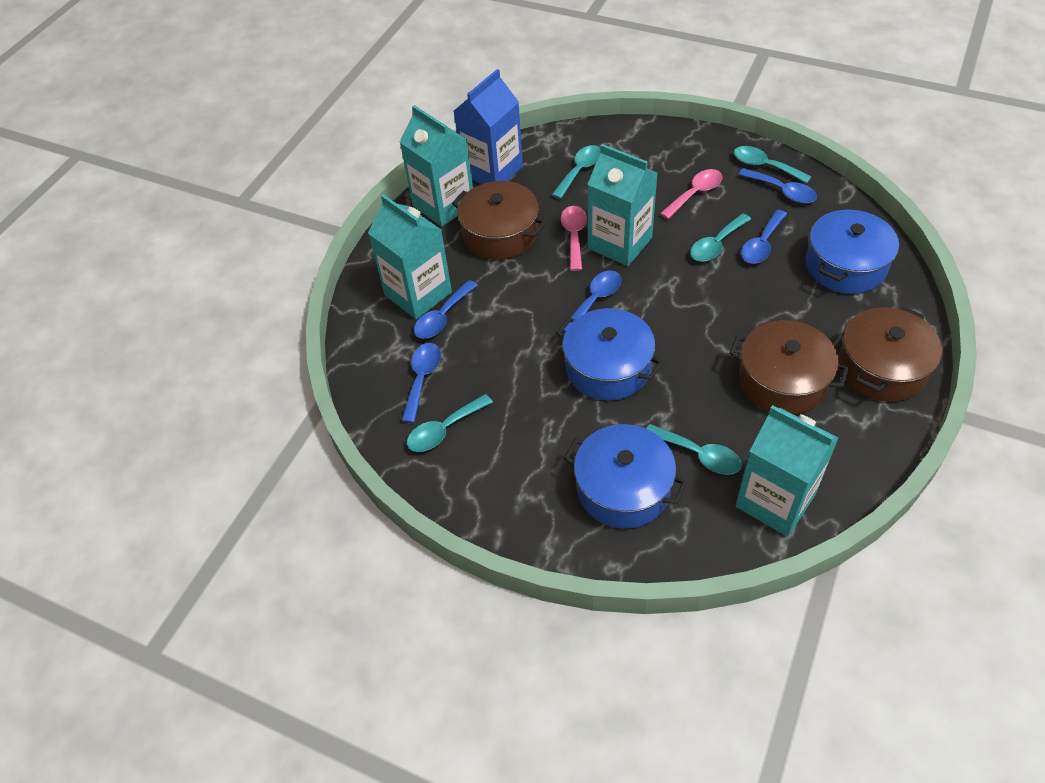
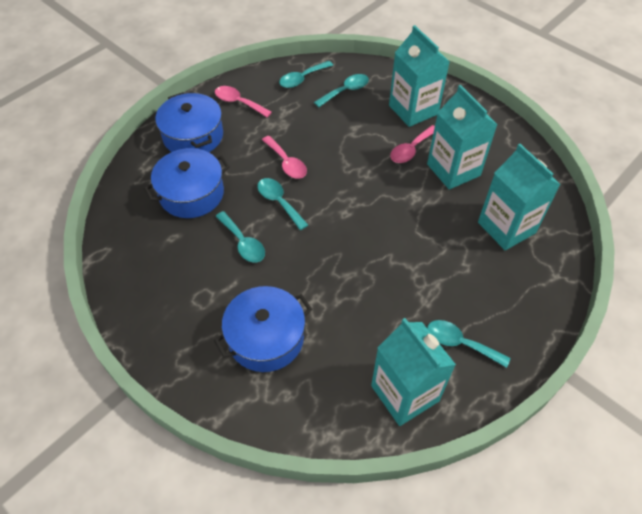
blue carton: 1 -> 0
blue spoon: 5 -> 0
brown pot: 3 -> 0
pink spoon: 2 -> 3

